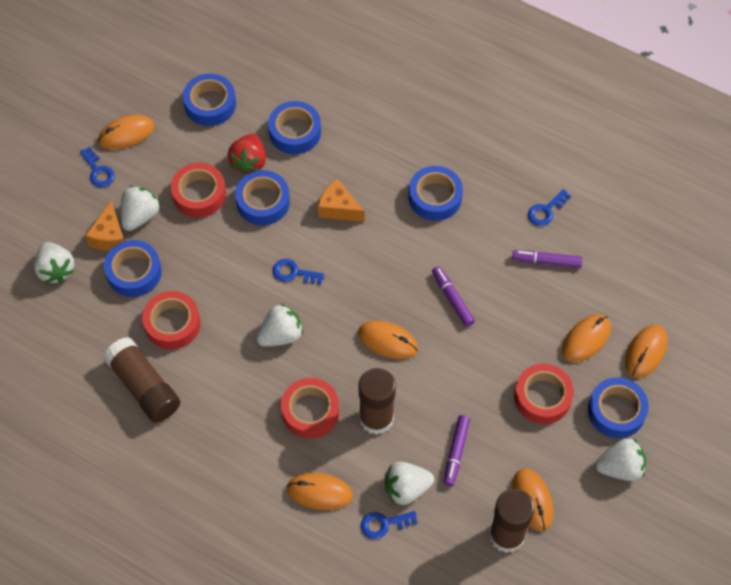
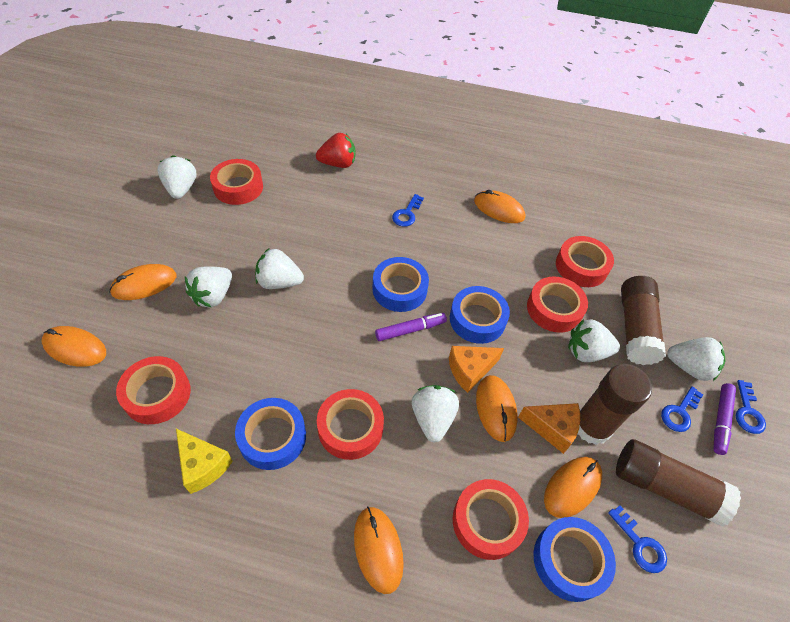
blue tape: 6 -> 4
purple marker: 3 -> 2
red tape: 4 -> 6
white strawberry: 5 -> 6
yellow cheese: 0 -> 1

